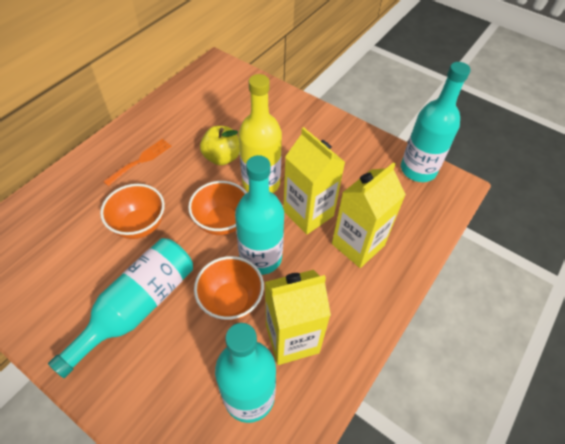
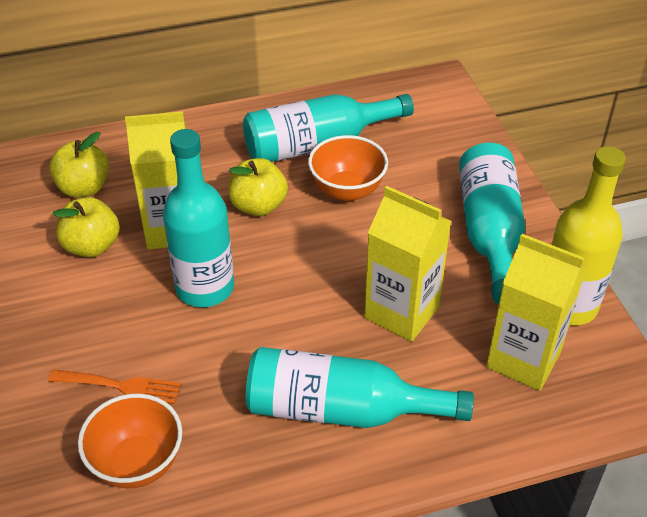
orange bowl: 3 -> 2
yellow apple: 1 -> 3

